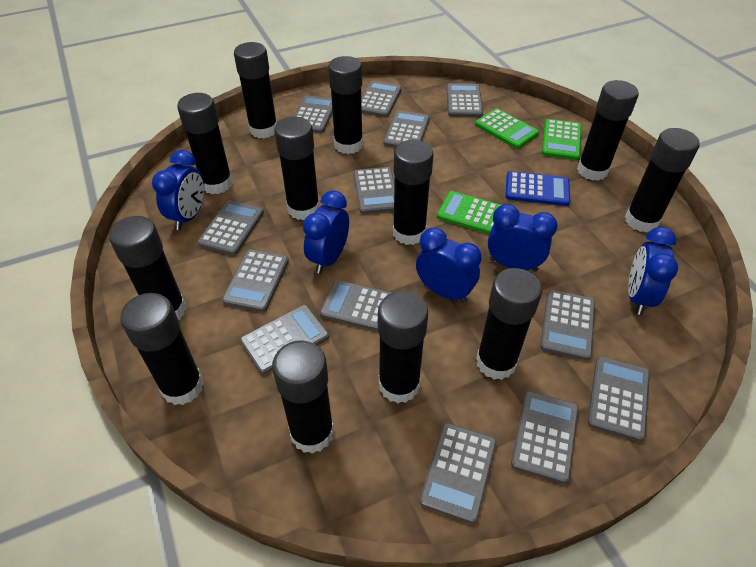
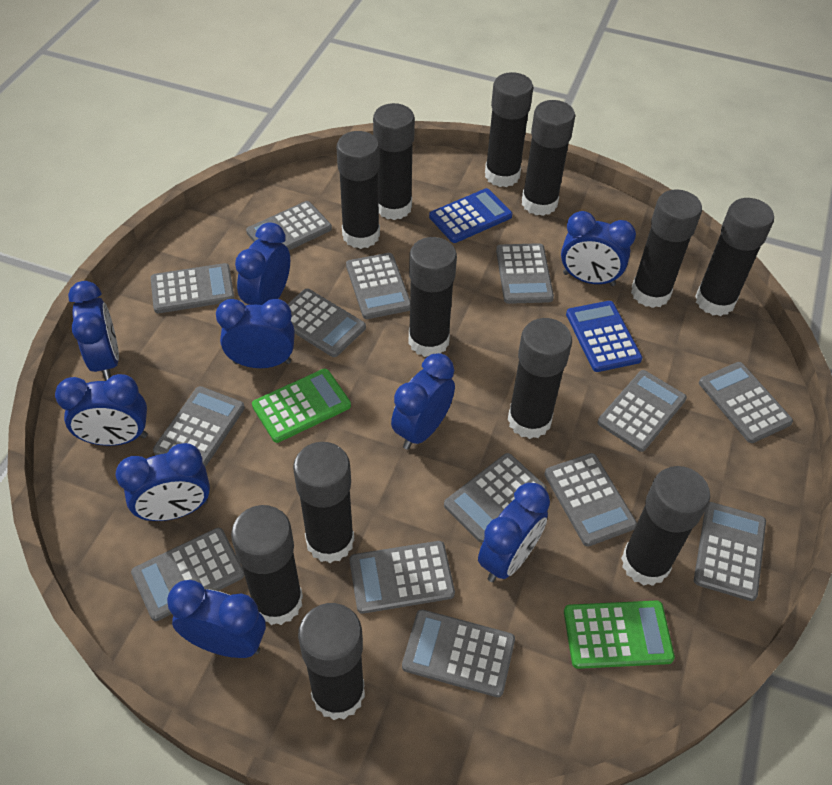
blue calculator: 1 -> 2
blue clock: 5 -> 9
green calculator: 3 -> 2
grey calculator: 13 -> 14

